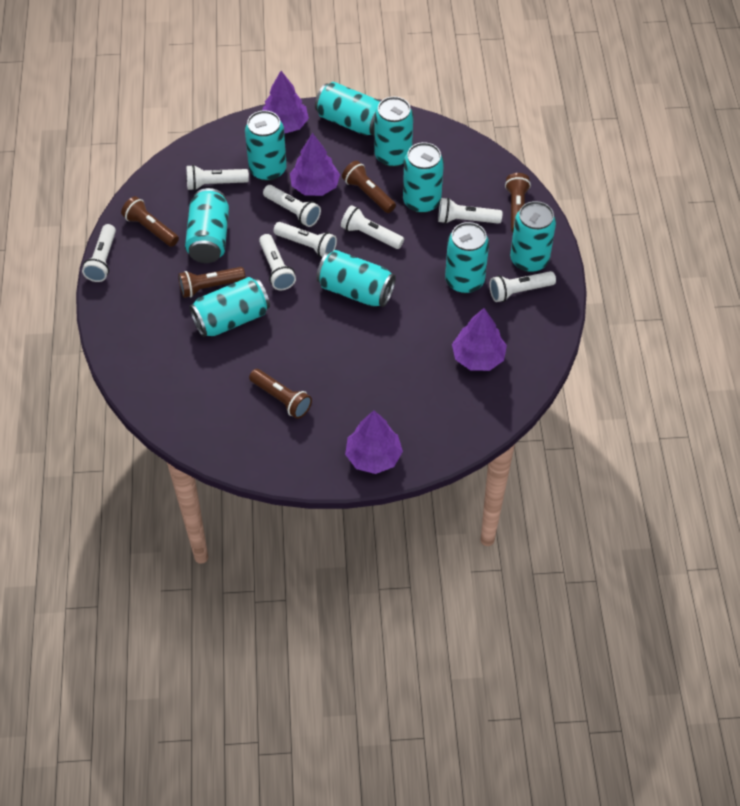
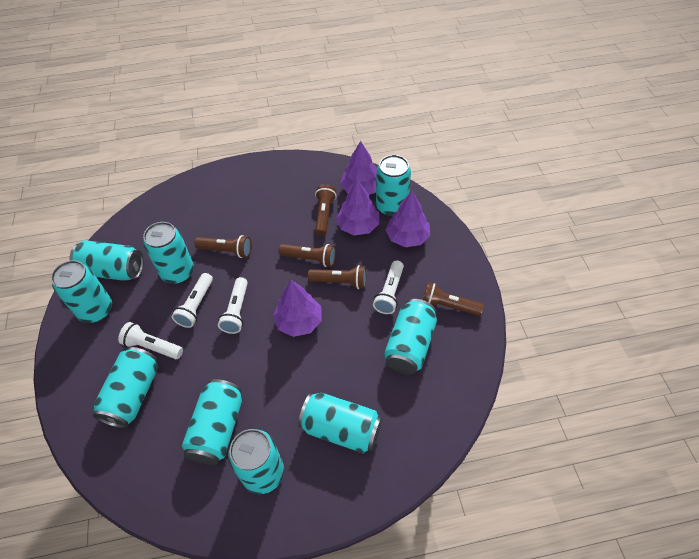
white flashlight: 8 -> 4

